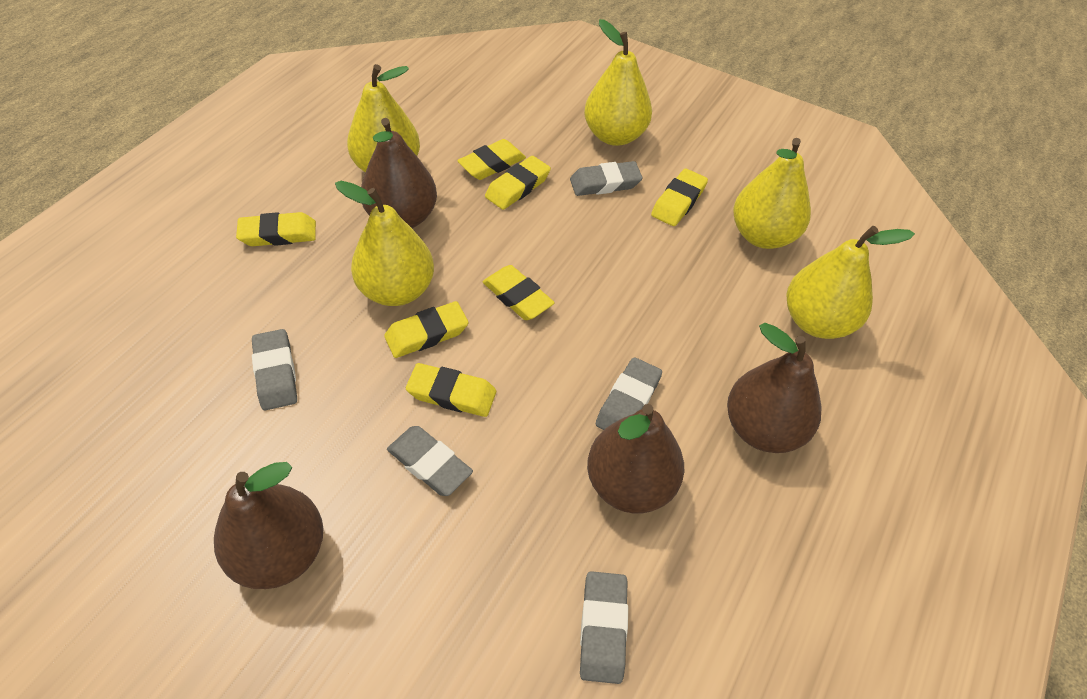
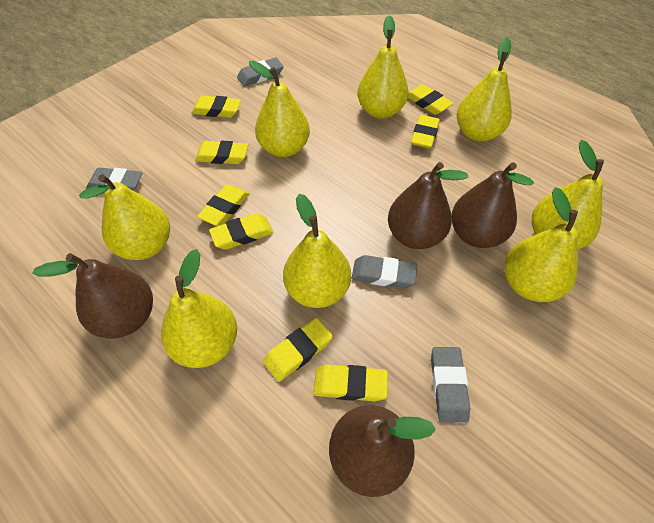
grey eraser: 5 -> 4
yellow eraser: 7 -> 8
yellow pear: 5 -> 8

